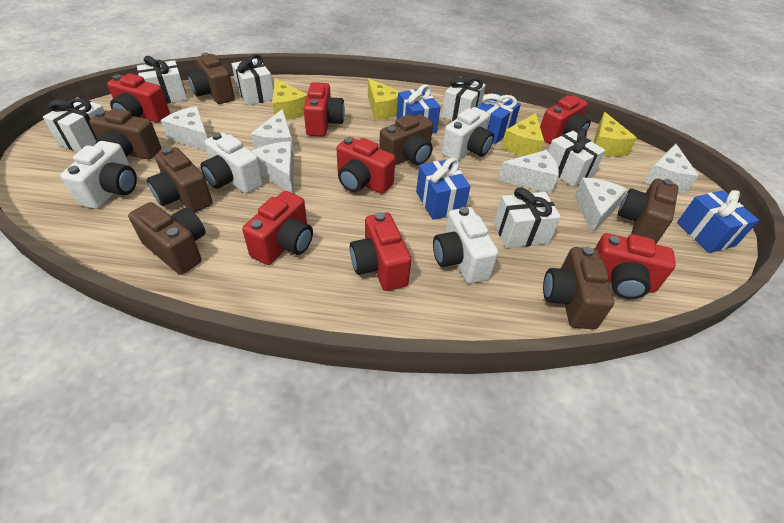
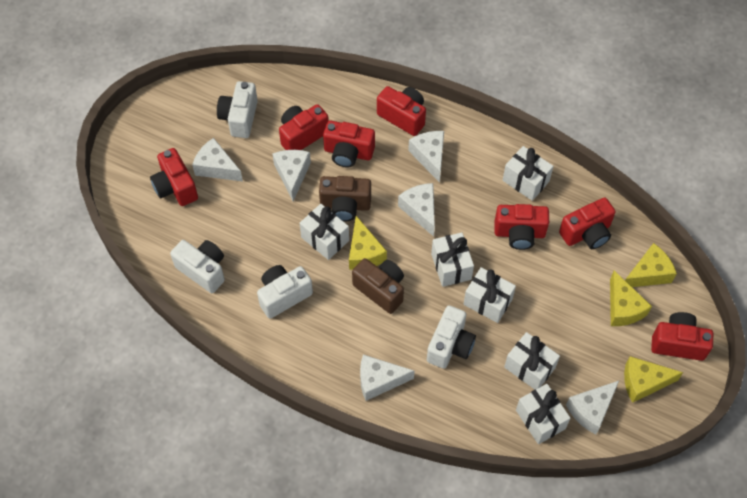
blue gift: 4 -> 0
brown camera: 7 -> 2

